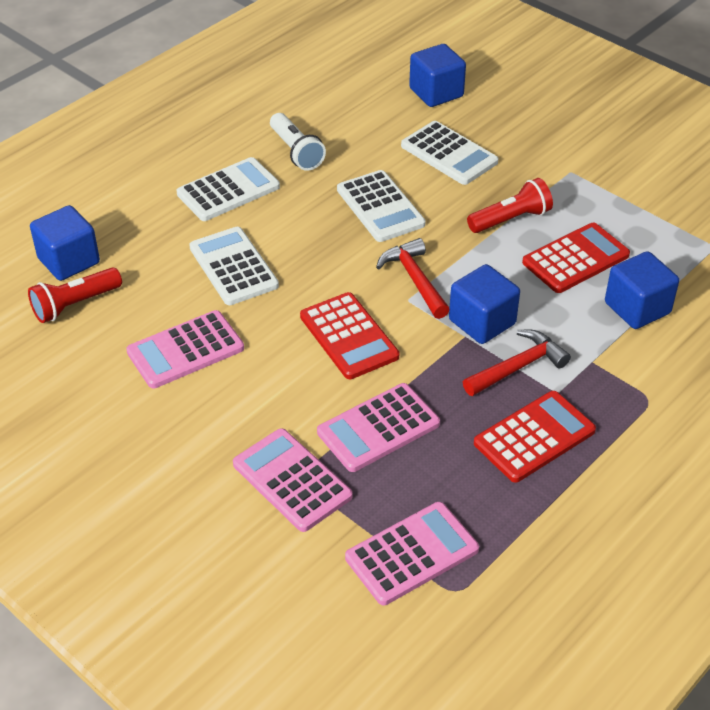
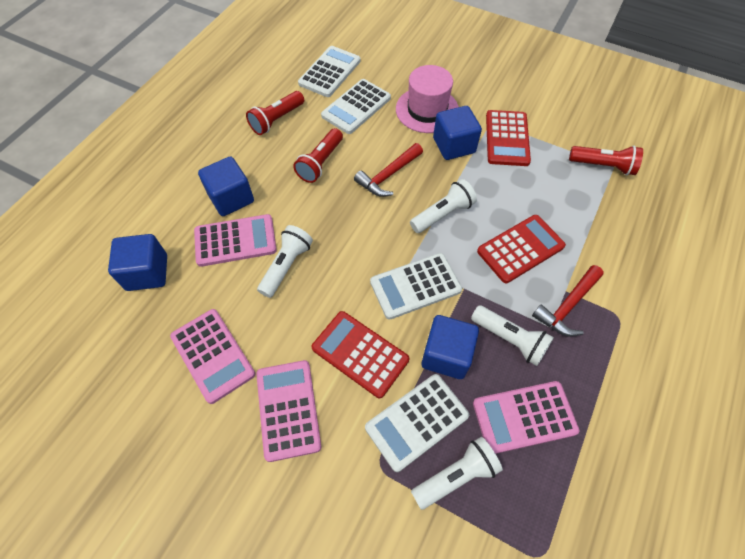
pink hat: 0 -> 1
red flashlight: 2 -> 3
white flashlight: 1 -> 4

